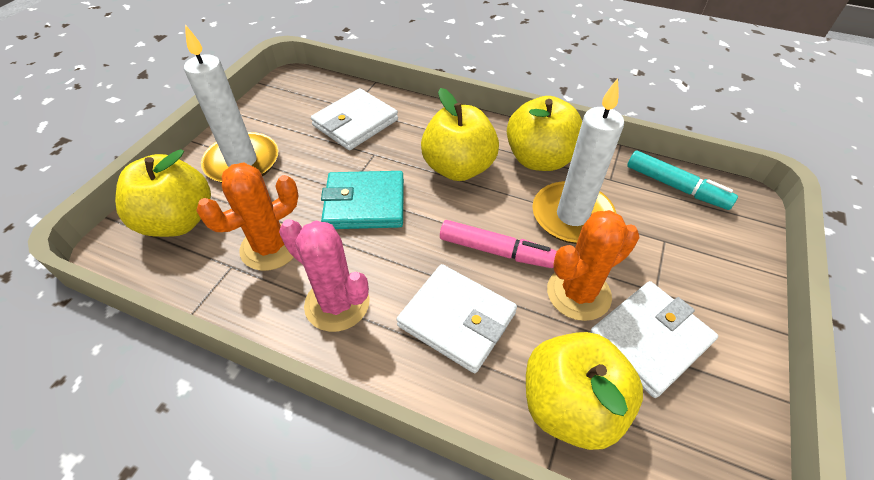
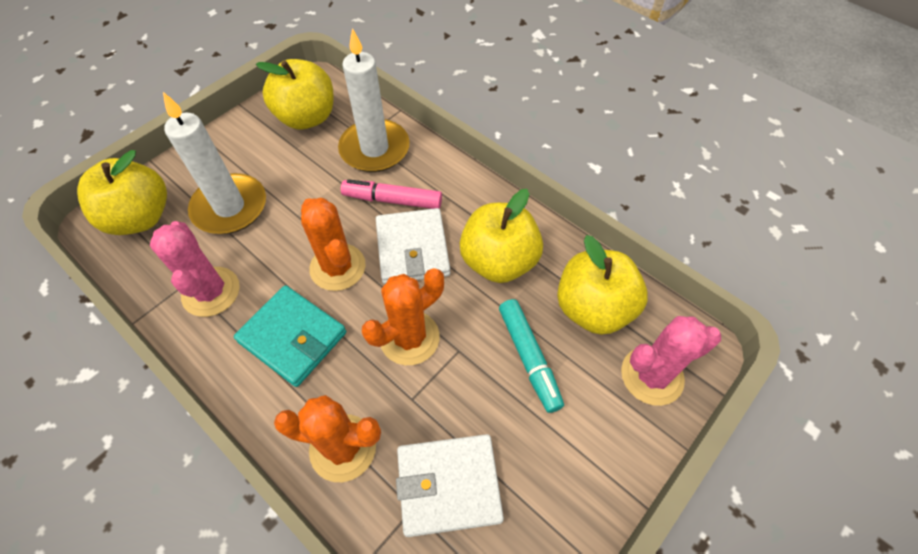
orange cactus: 2 -> 3
pink cactus: 1 -> 2
white wallet: 3 -> 2

